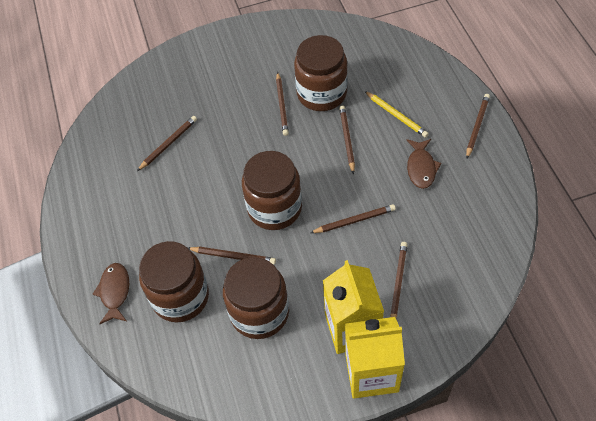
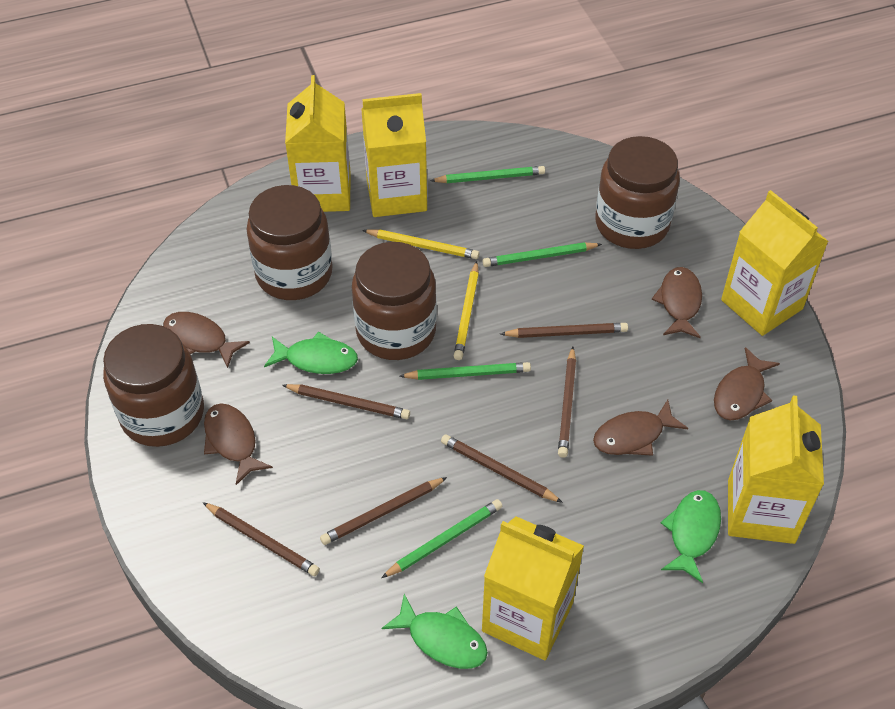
brown fish: 2 -> 5
brown pencil: 7 -> 6
green fish: 0 -> 3
green pencil: 0 -> 4
yellow carton: 2 -> 5
yellow pencil: 1 -> 2

